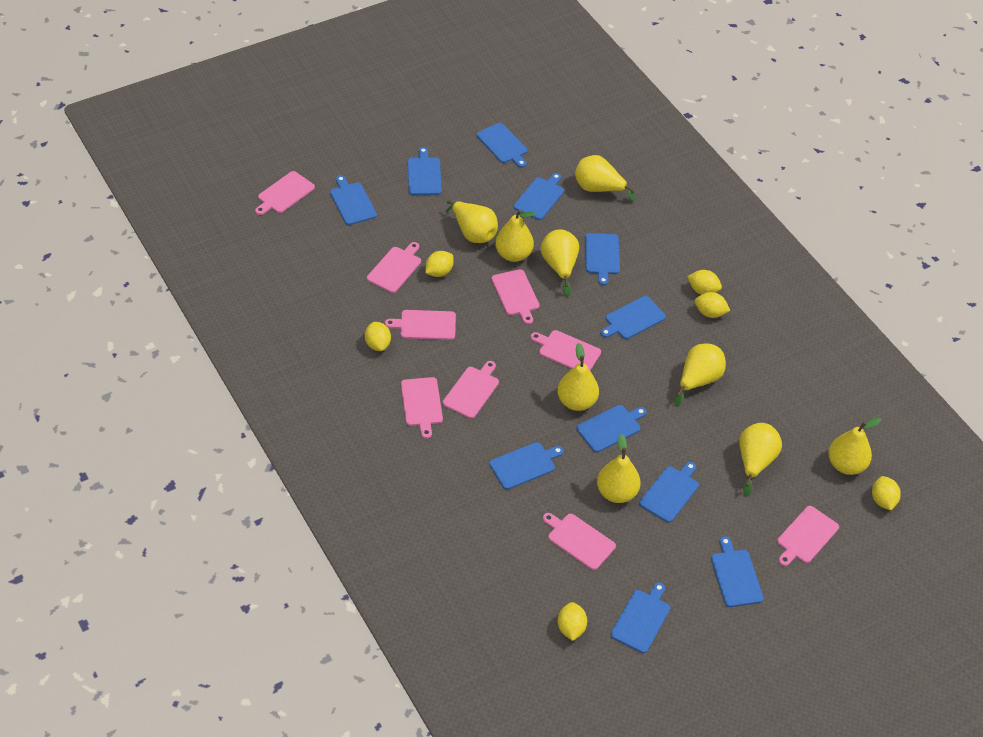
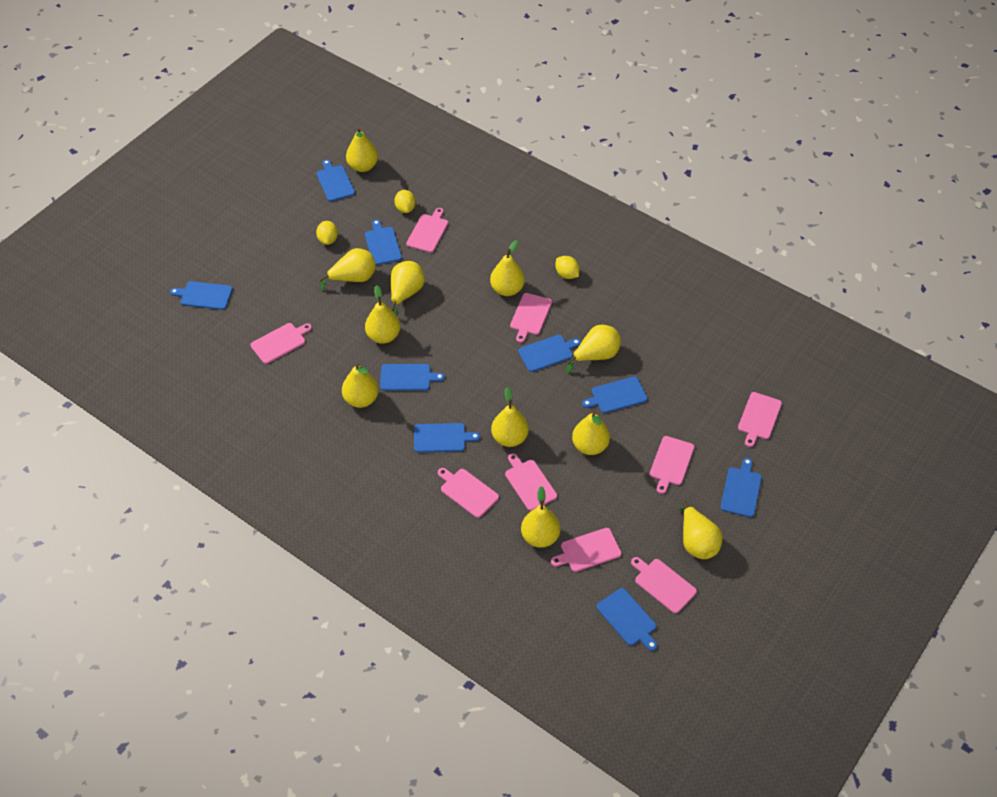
blue cutting board: 11 -> 9
yellow lemon: 6 -> 3
yellow pear: 9 -> 11

